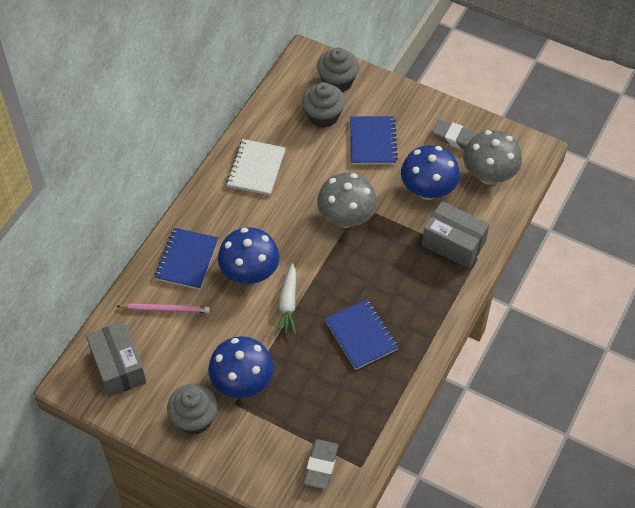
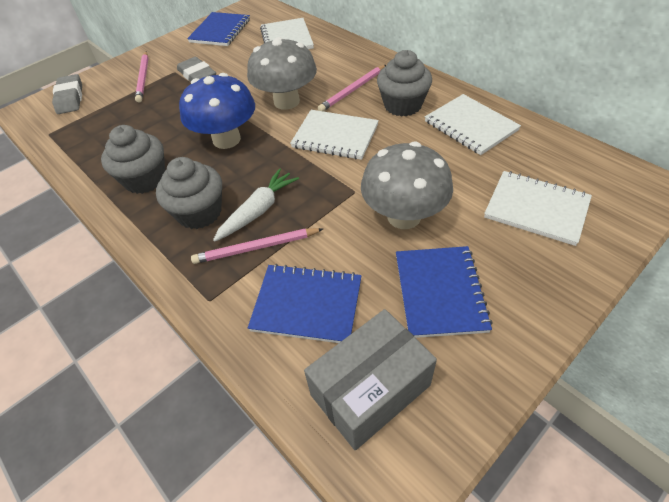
blue mushroom: 3 -> 1
grey box: 2 -> 1
pink pencil: 1 -> 3
white notebook: 1 -> 4

